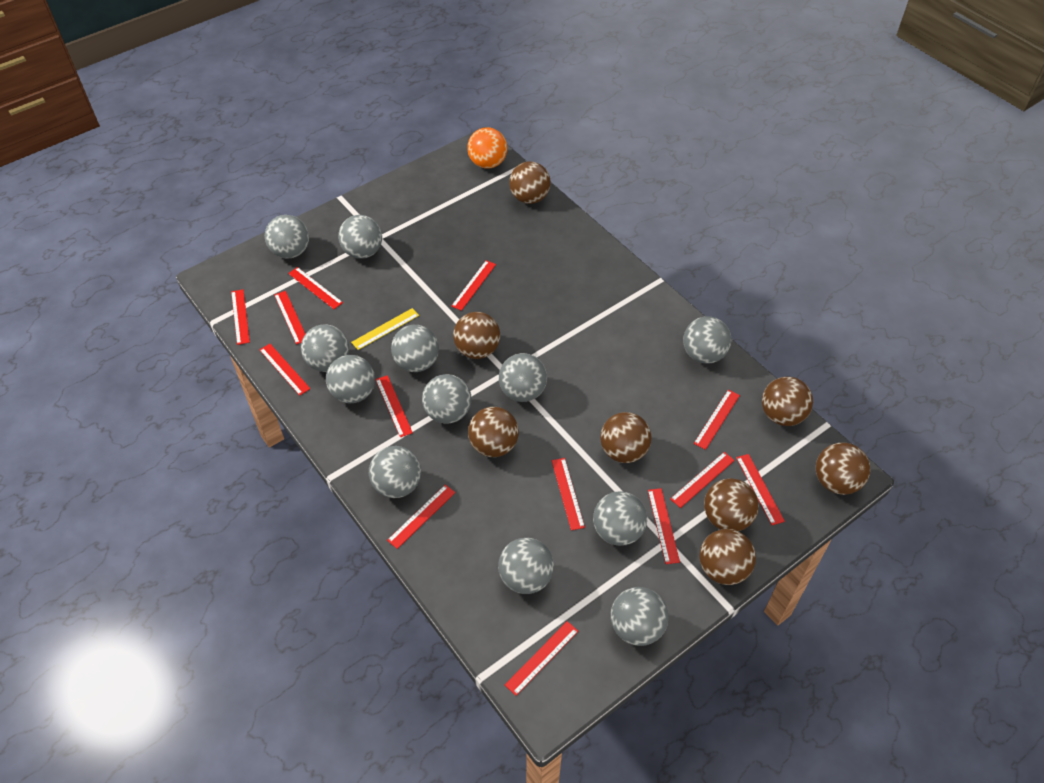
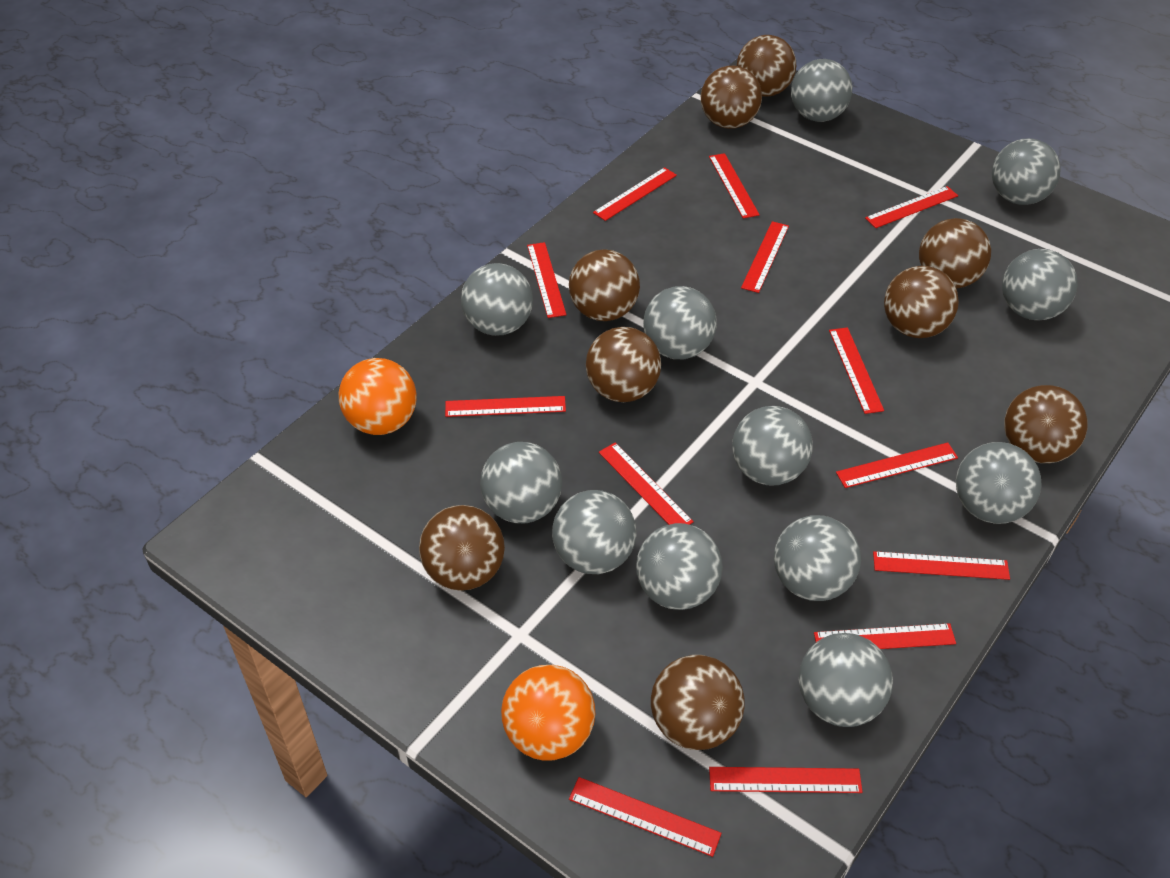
brown ball: 8 -> 9
orange ball: 1 -> 2
yellow ruler: 1 -> 0

